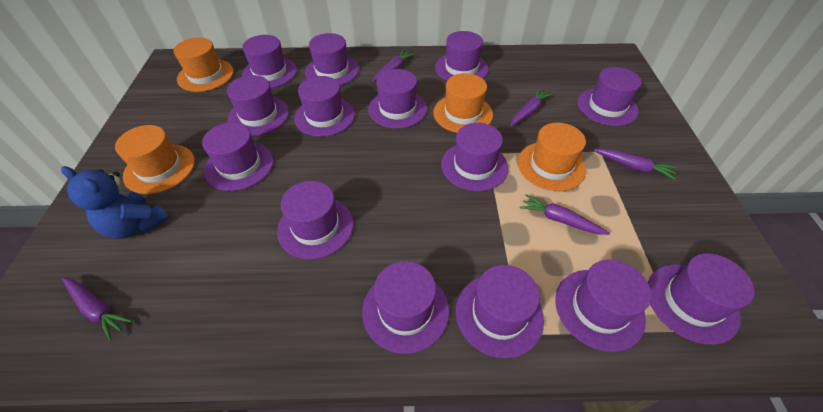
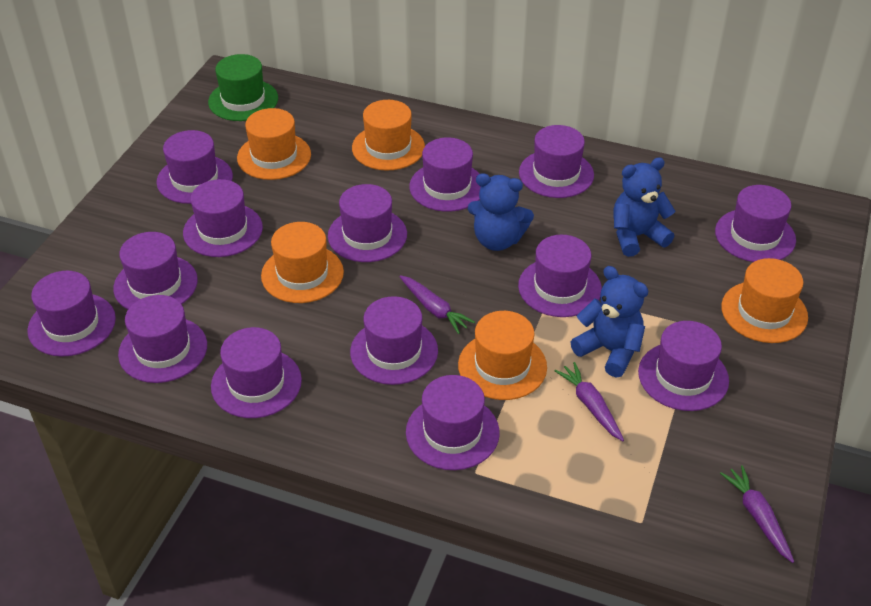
blue teddy bear: 1 -> 3
green hat: 0 -> 1
orange hat: 4 -> 5
purple carrot: 5 -> 3

